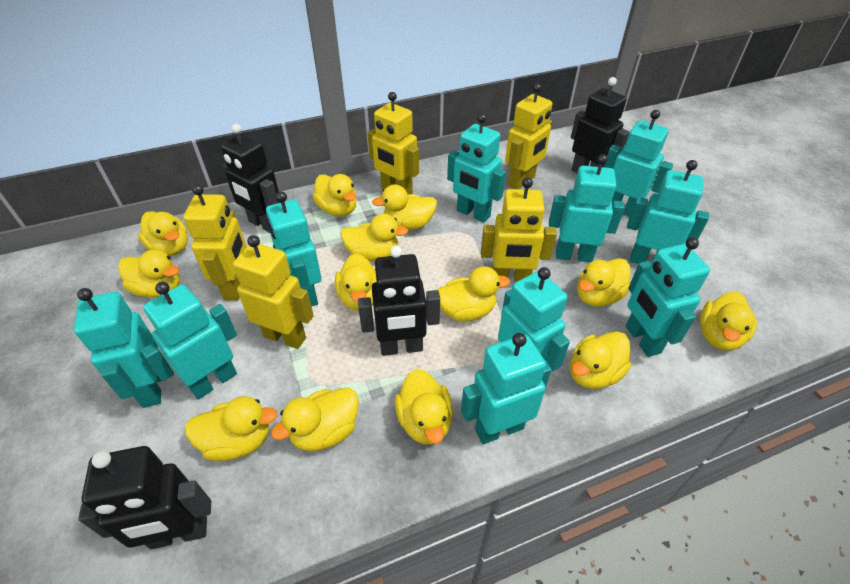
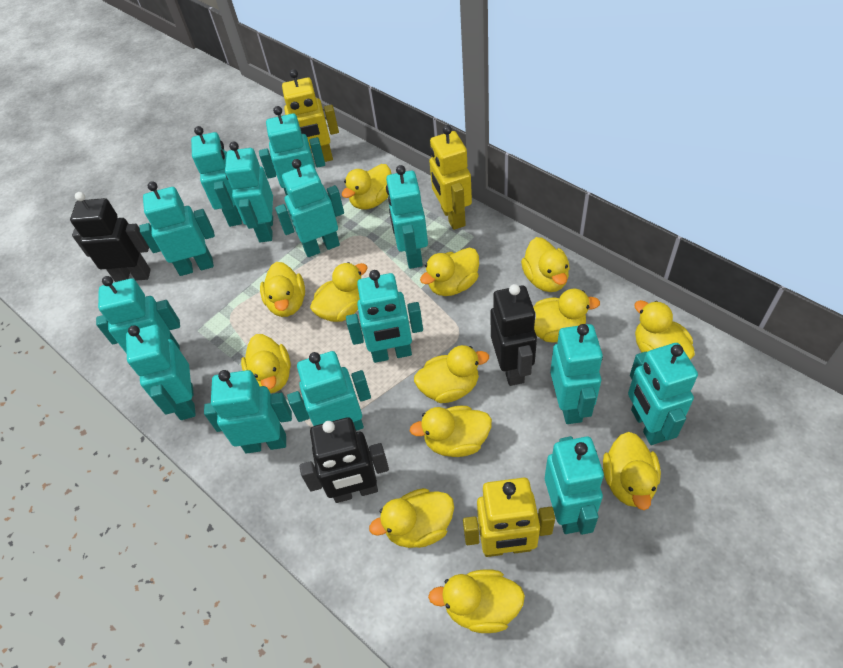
black robot: 4 -> 3
turquoise robot: 10 -> 14
yellow robot: 5 -> 3

